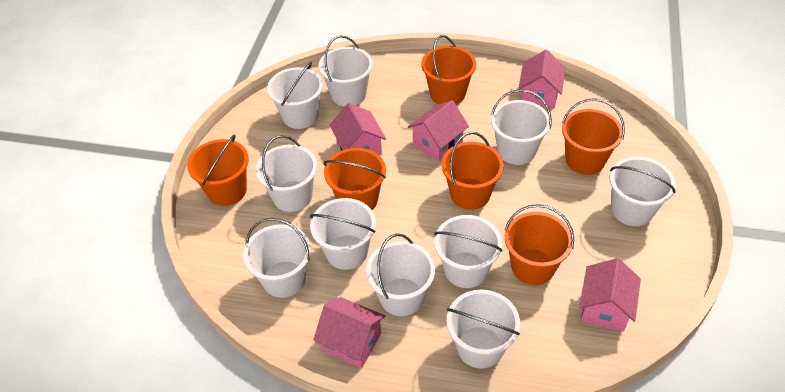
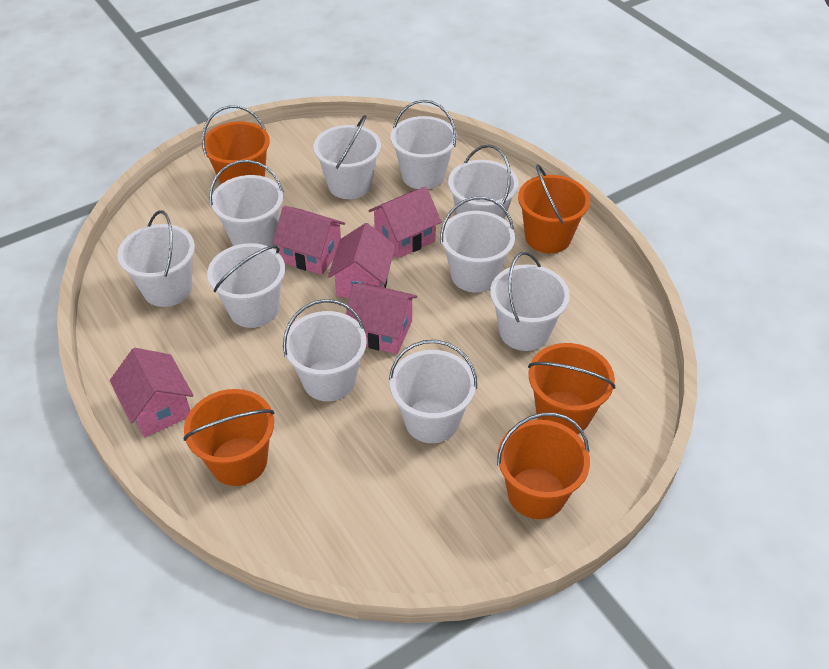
orange bucket: 6 -> 5

